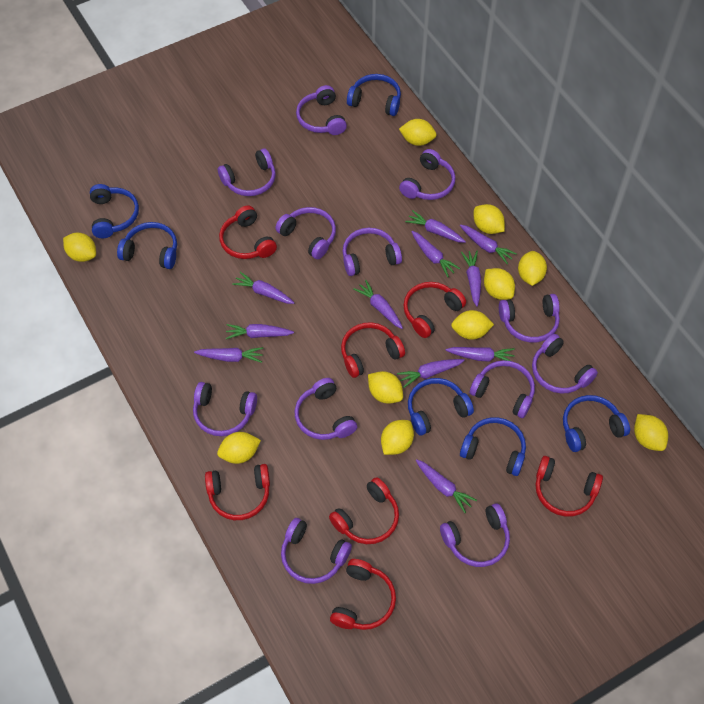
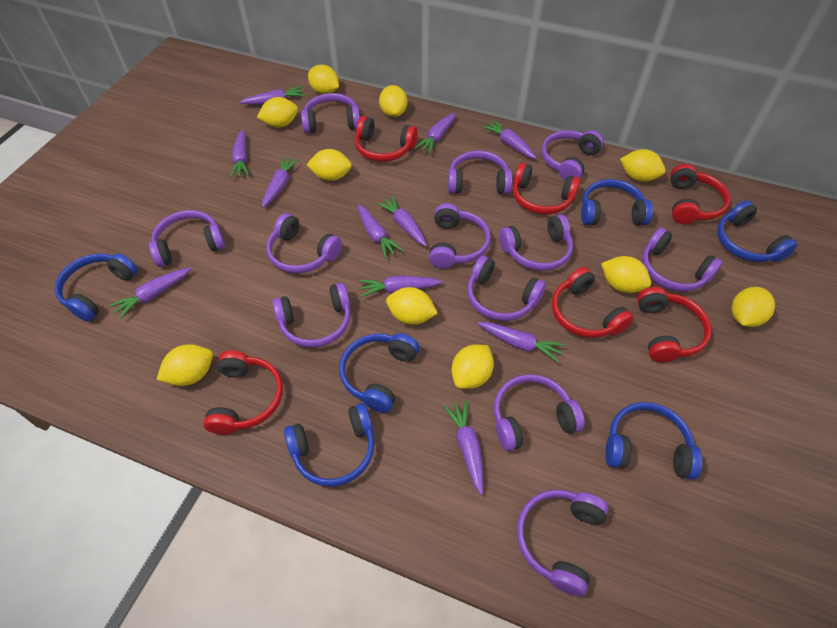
red headphones: 7 -> 6

